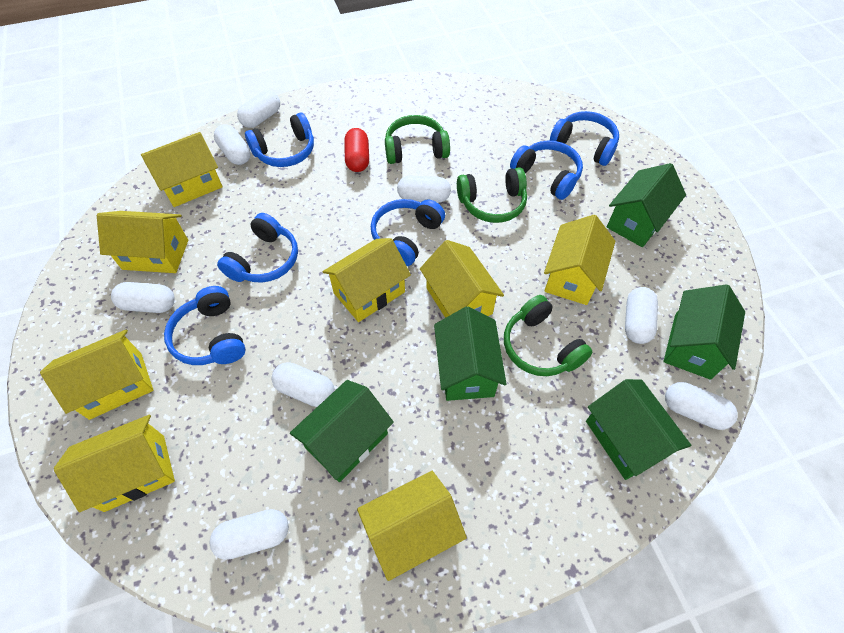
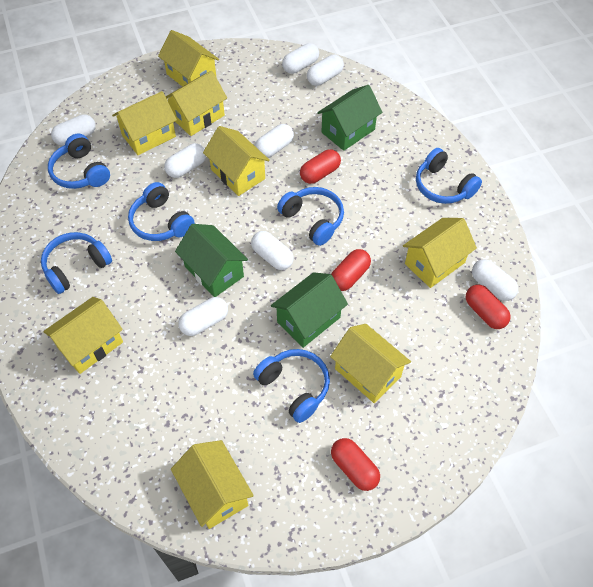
green headphones: 3 -> 0
green house: 5 -> 3
red capsule: 1 -> 4

